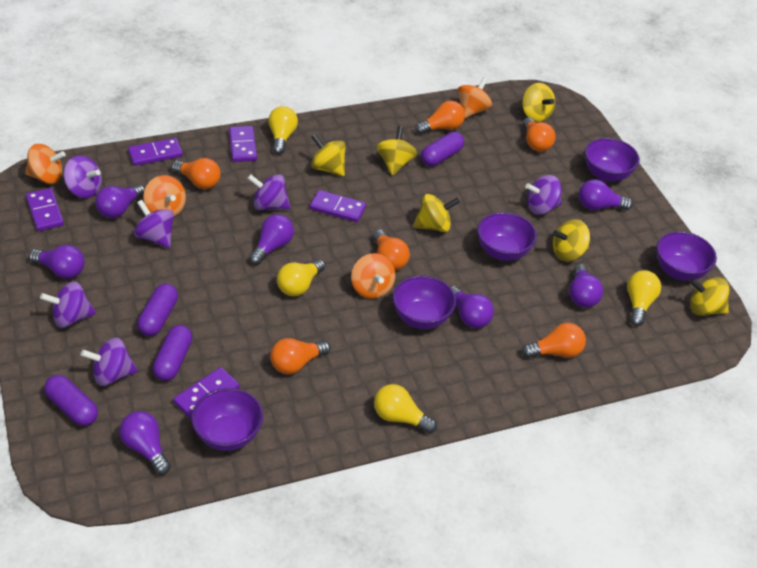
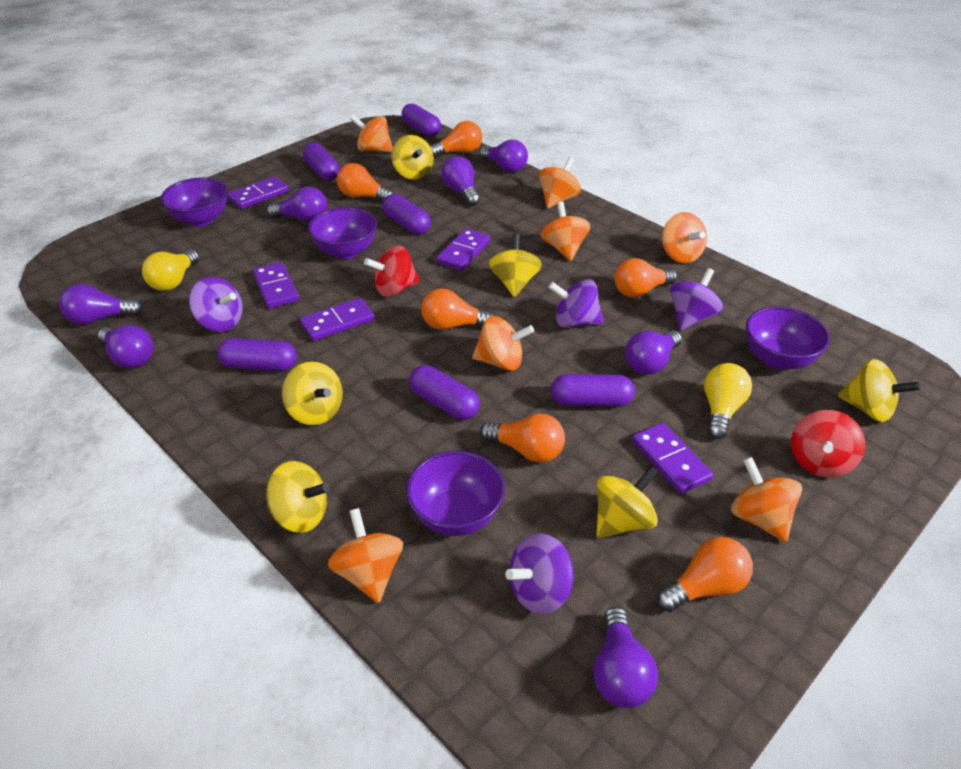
orange spinning top: 4 -> 7
purple bowl: 5 -> 4
purple capsule: 4 -> 6
purple spinning top: 6 -> 4
red spinning top: 0 -> 2
yellow light bulb: 4 -> 2

